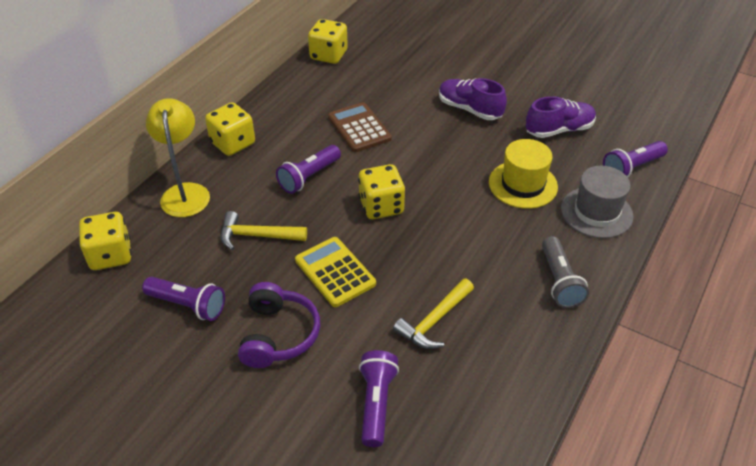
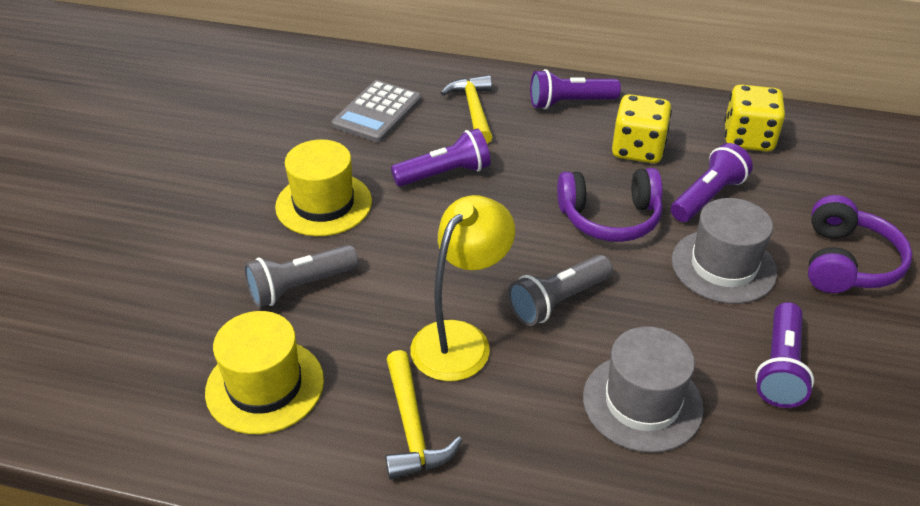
brown calculator: 1 -> 0
grey calculator: 0 -> 1
grey flashlight: 1 -> 2
grey hat: 1 -> 2
purple headphones: 1 -> 2
purple shoe: 2 -> 0
yellow calculator: 1 -> 0
yellow dice: 4 -> 2
yellow hat: 1 -> 2

